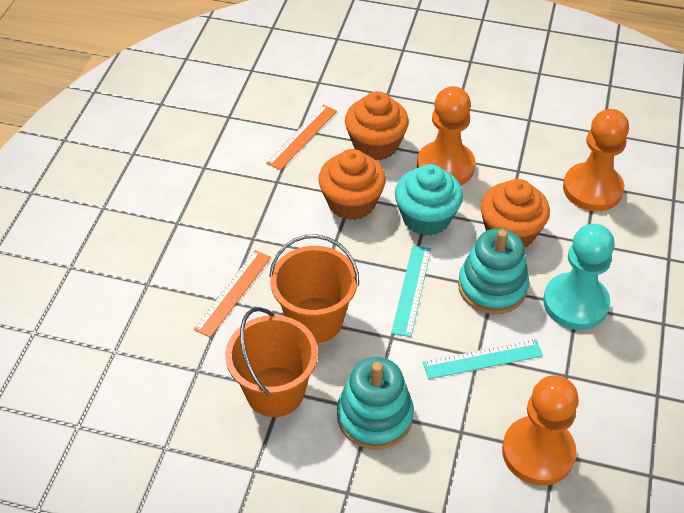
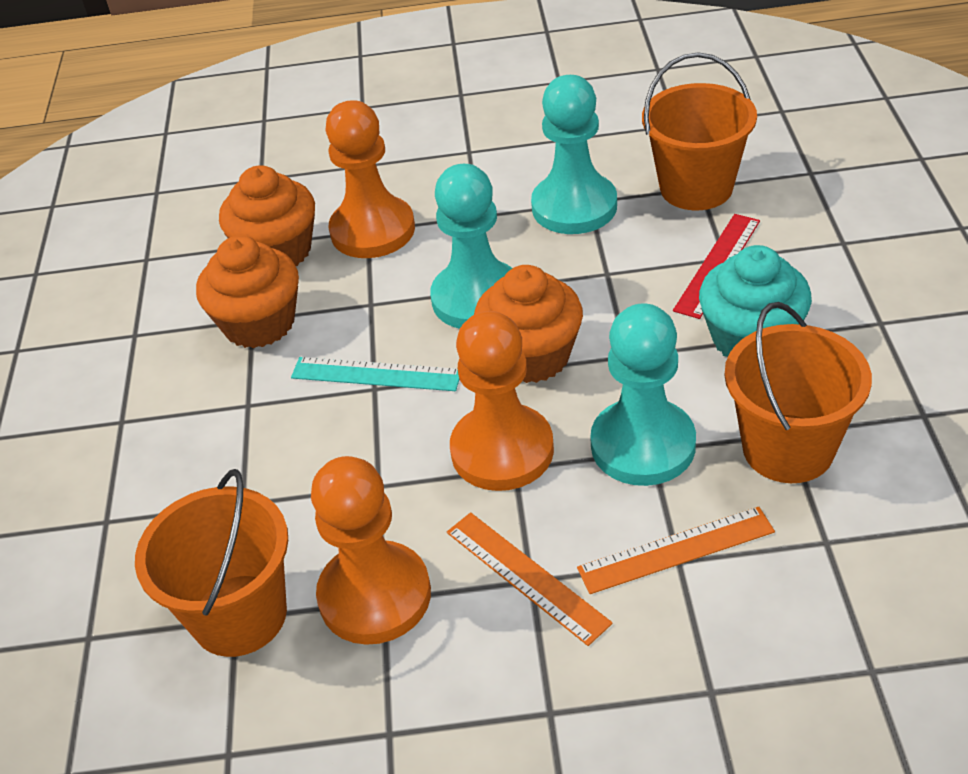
orange bucket: 2 -> 3
red ruler: 0 -> 1
turquoise pawn: 1 -> 3
turquoise ruler: 2 -> 1
turquoise stacking toy: 2 -> 0

